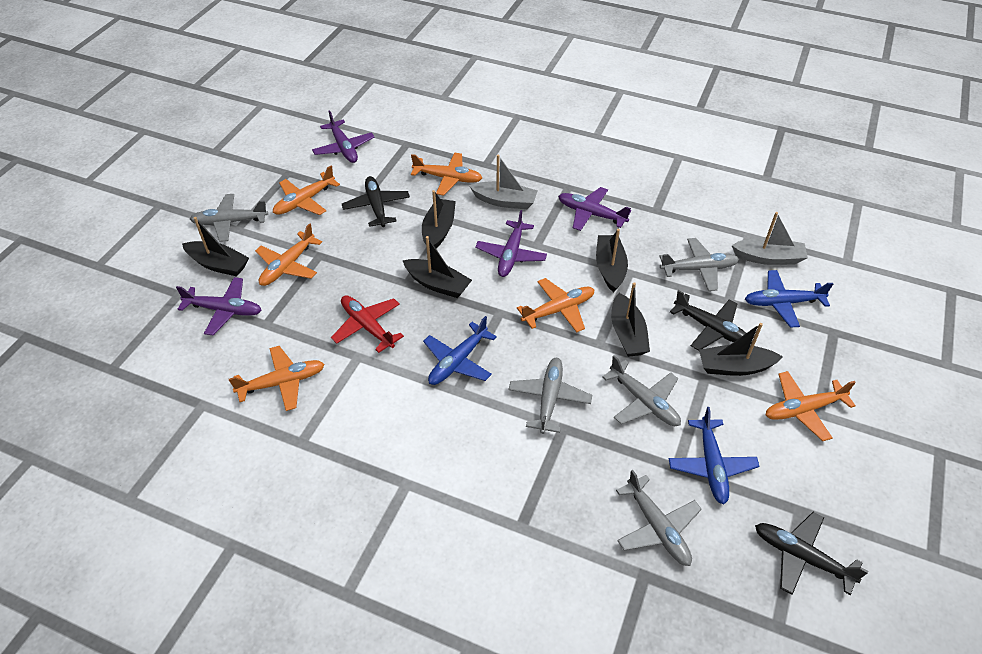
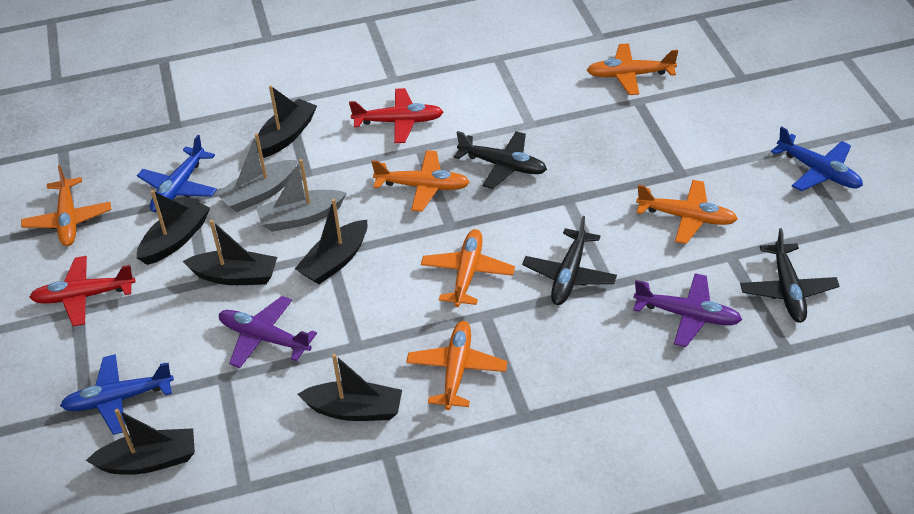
grey plane: 5 -> 0
purple plane: 4 -> 2
red plane: 1 -> 2

